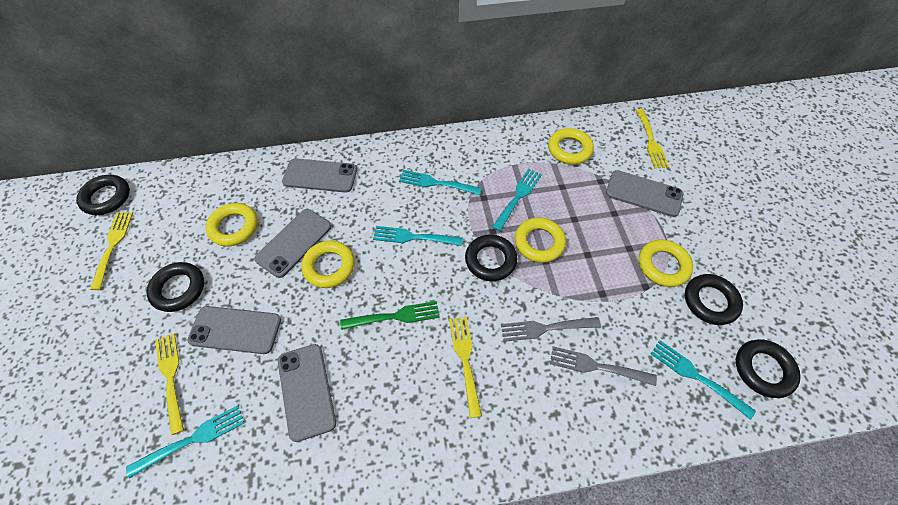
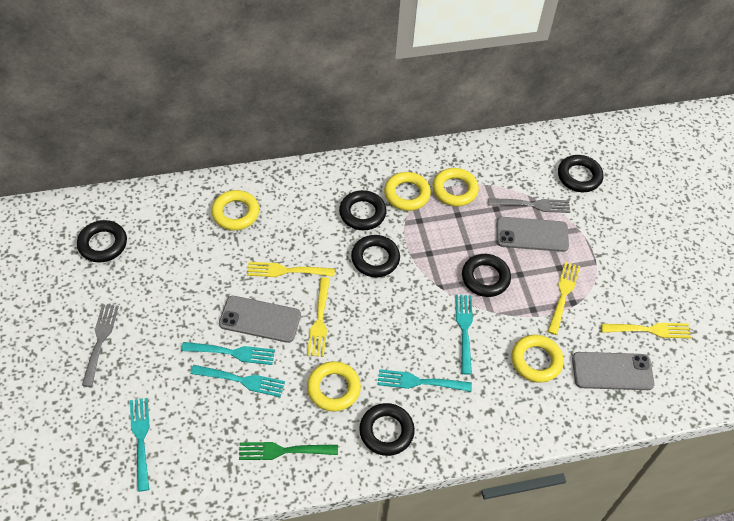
black ring: 5 -> 6
grey phone: 5 -> 3

